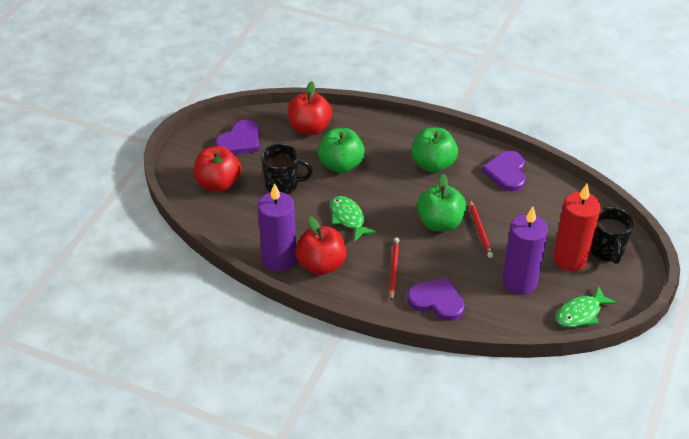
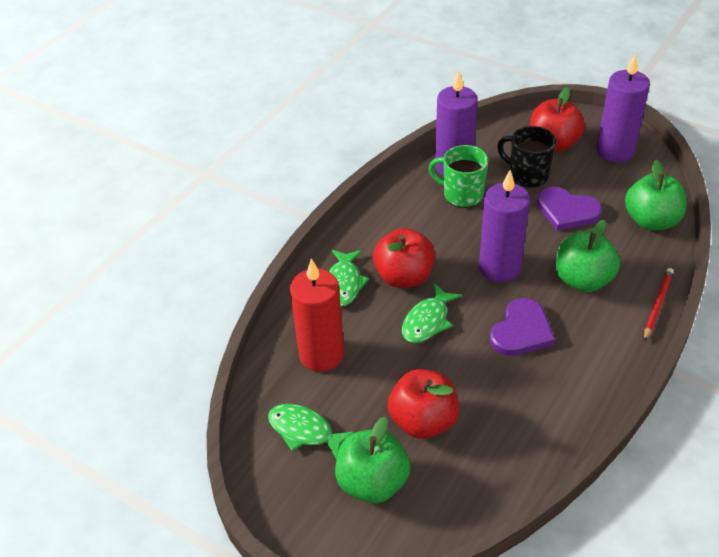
black mug: 2 -> 1
green fish: 2 -> 3
green mug: 0 -> 1
purple candle: 2 -> 3
purple heart: 3 -> 2
red pencil: 2 -> 1

